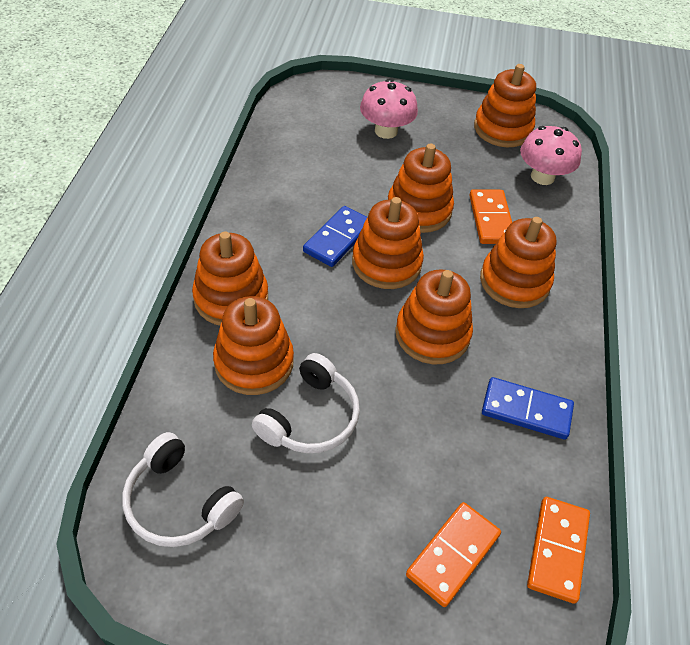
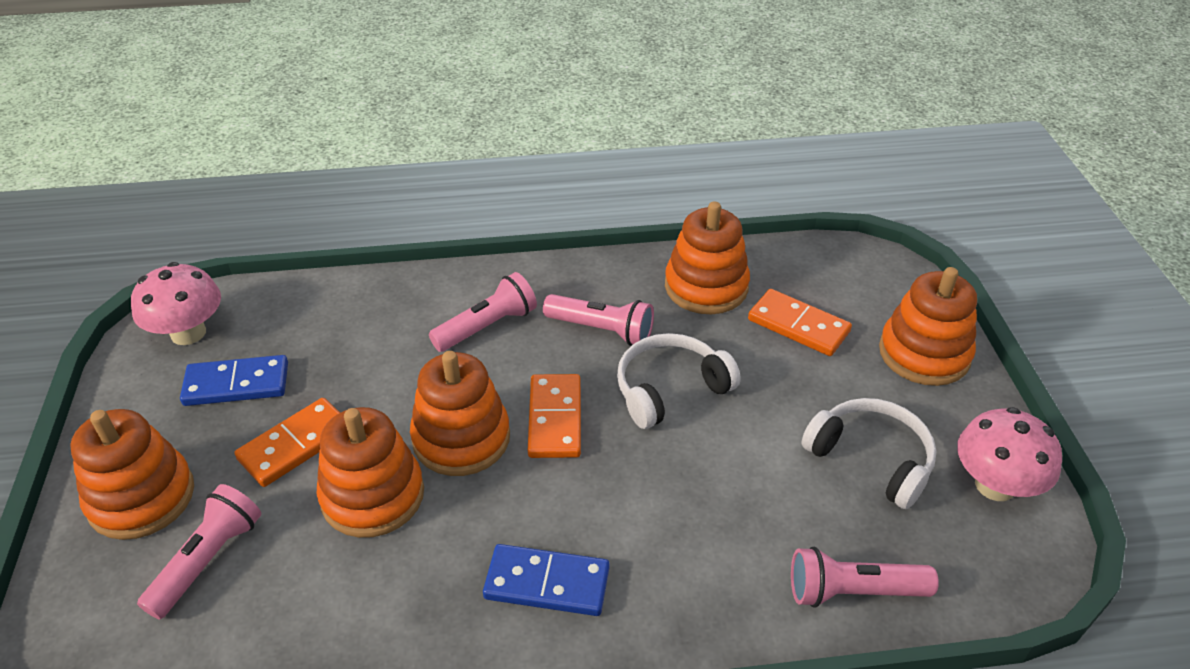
orange stacking toy: 7 -> 5
pink flashlight: 0 -> 4

